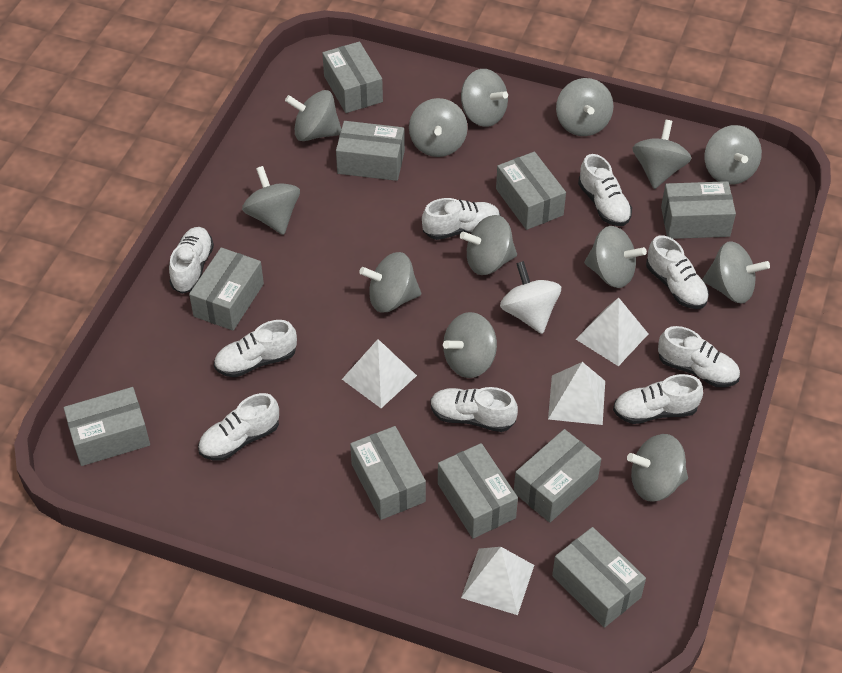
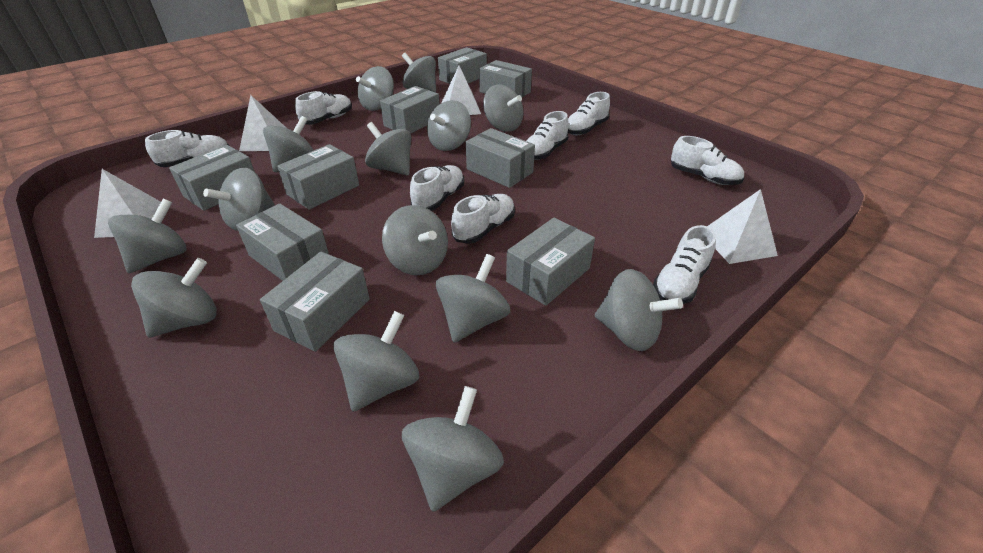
grey box: 10 -> 9
grey spinning top: 13 -> 14
white shoe: 9 -> 8
white spinning top: 1 -> 0

